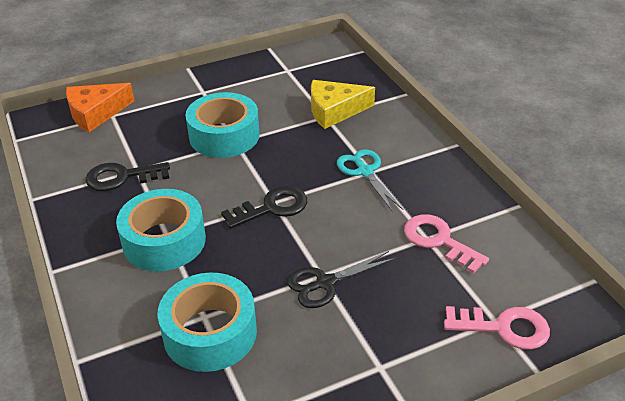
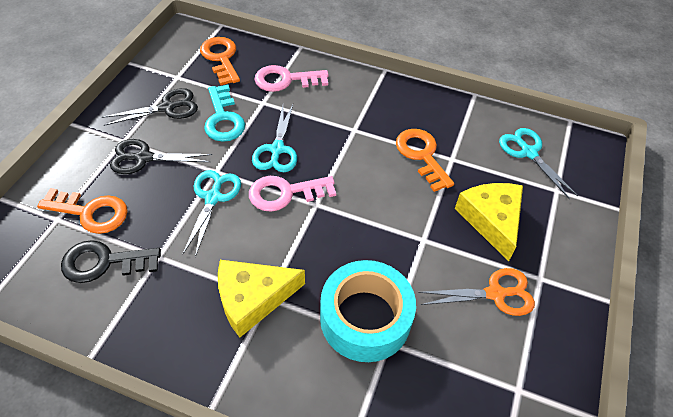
black key: 2 -> 1
black scissors: 1 -> 2
orange cheese: 1 -> 0
orange key: 0 -> 3
orange scissors: 0 -> 1
turquoise key: 0 -> 1
turquoise scissors: 1 -> 3
turquoise tape: 3 -> 1
yellow cheese: 1 -> 2

